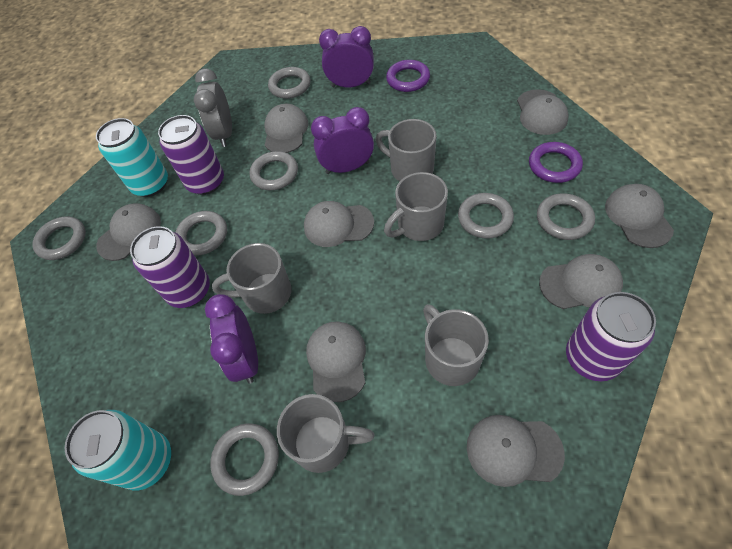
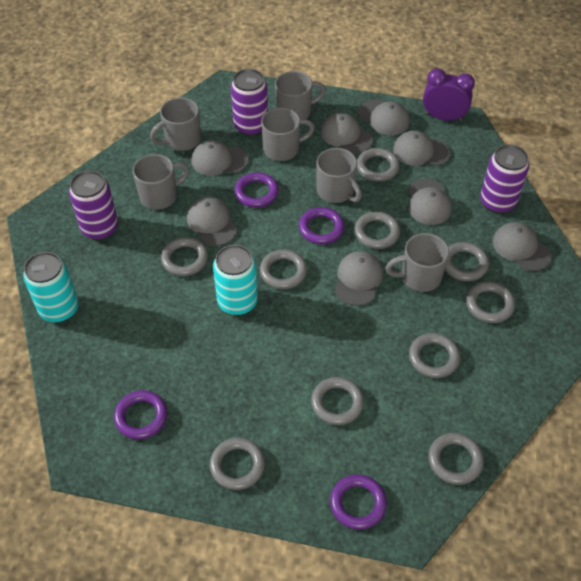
grey clock: 1 -> 0
grey mug: 5 -> 6
grey ring: 7 -> 10
purple clock: 3 -> 1
purple ring: 2 -> 4

